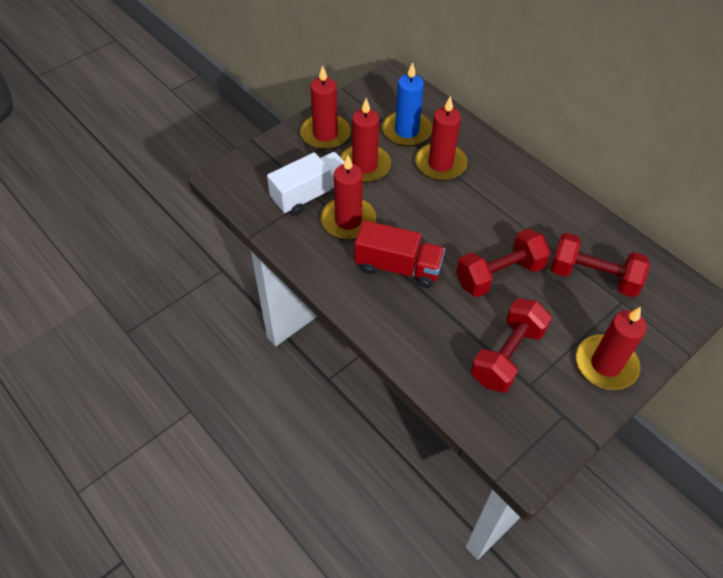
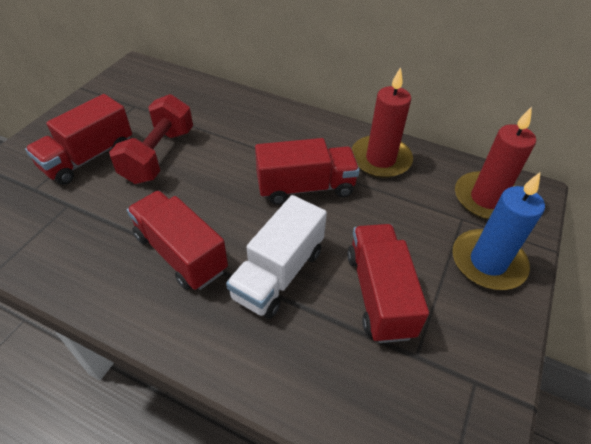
red candle: 5 -> 2
red dumbbell: 3 -> 1
red truck: 1 -> 4

